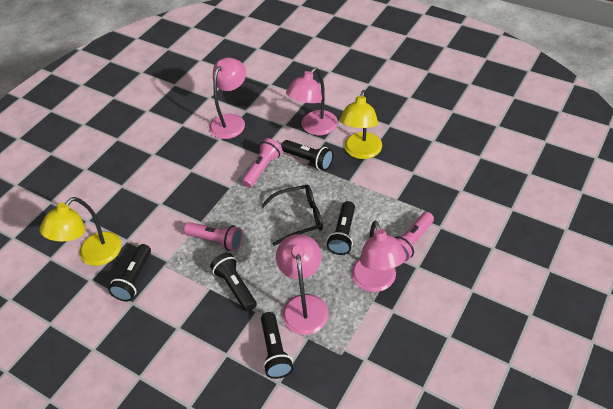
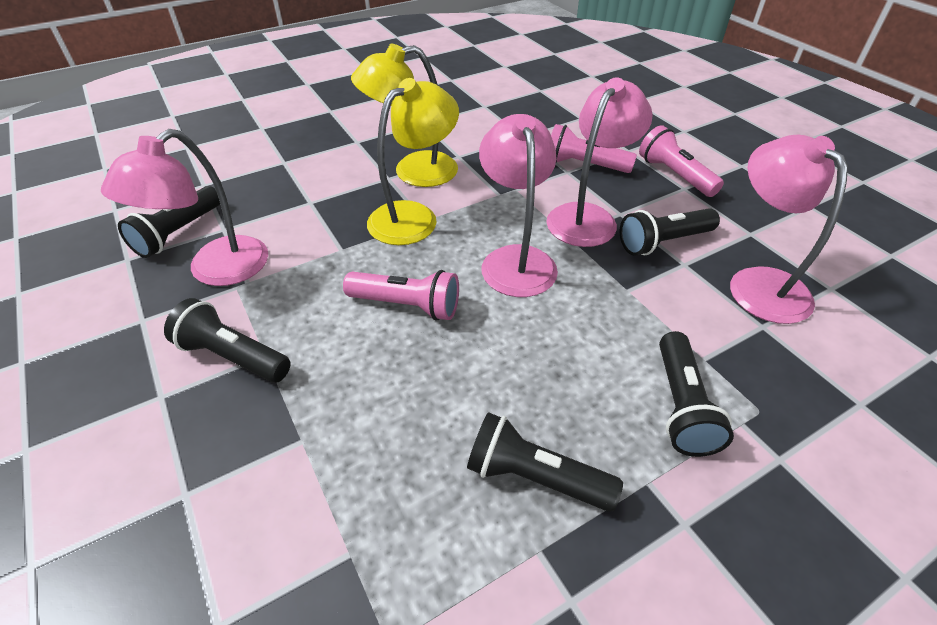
black glasses: 1 -> 0

